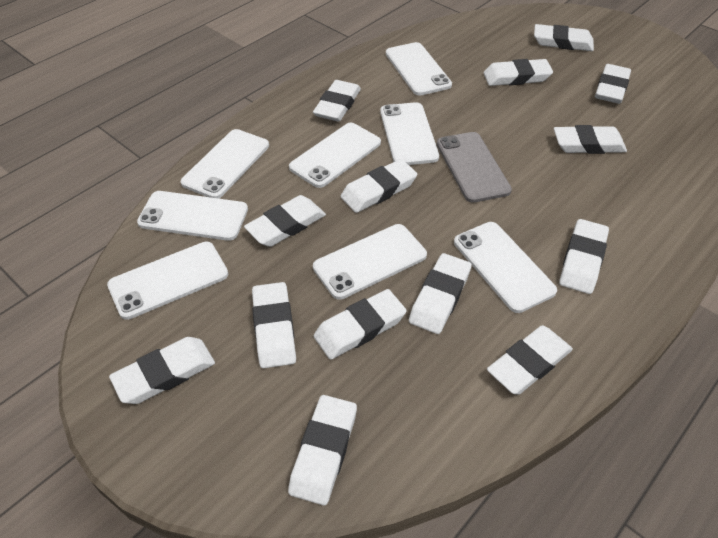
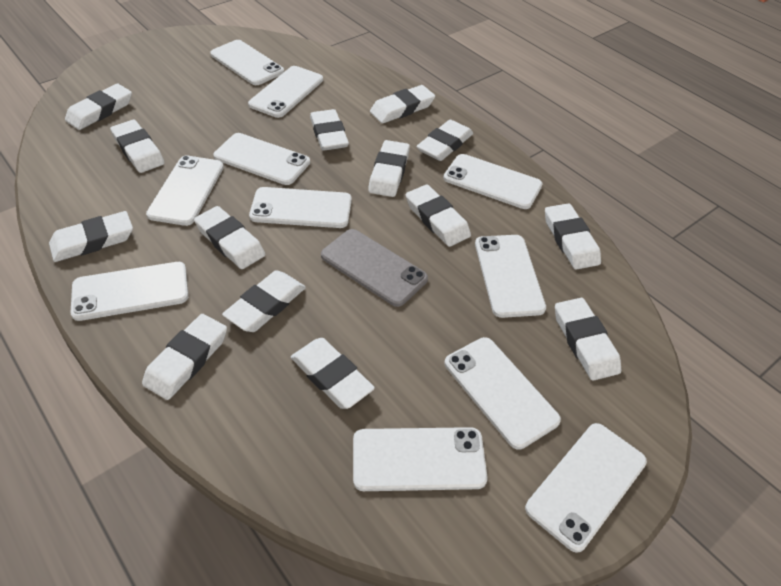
white phone: 8 -> 11

